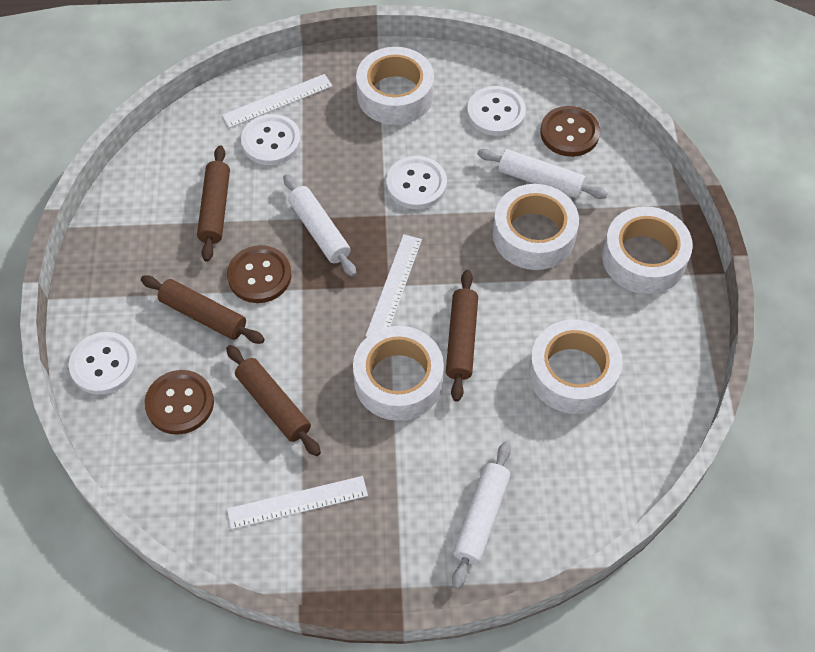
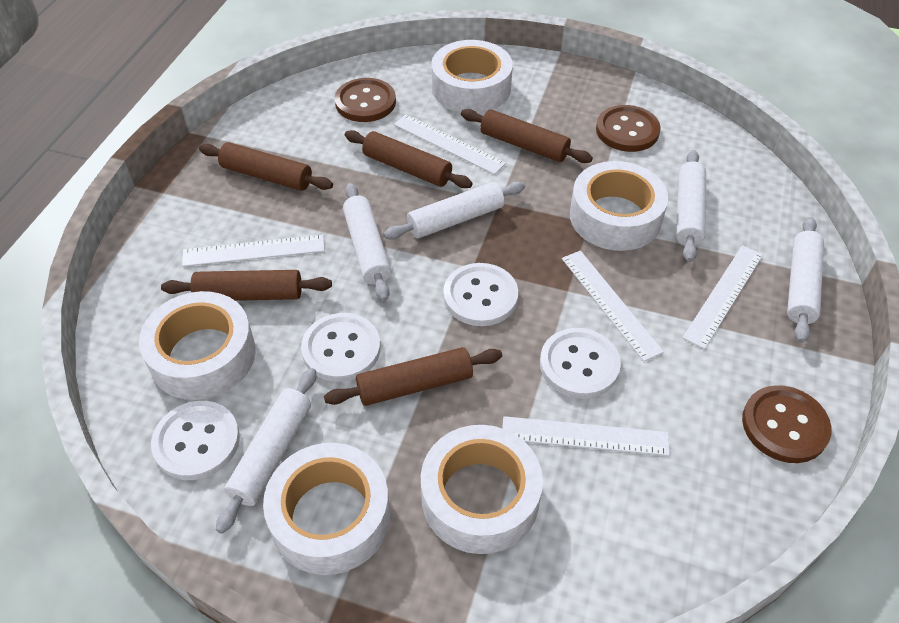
brown rolling pin: 4 -> 5
white rolling pin: 3 -> 5
white ruler: 3 -> 5

